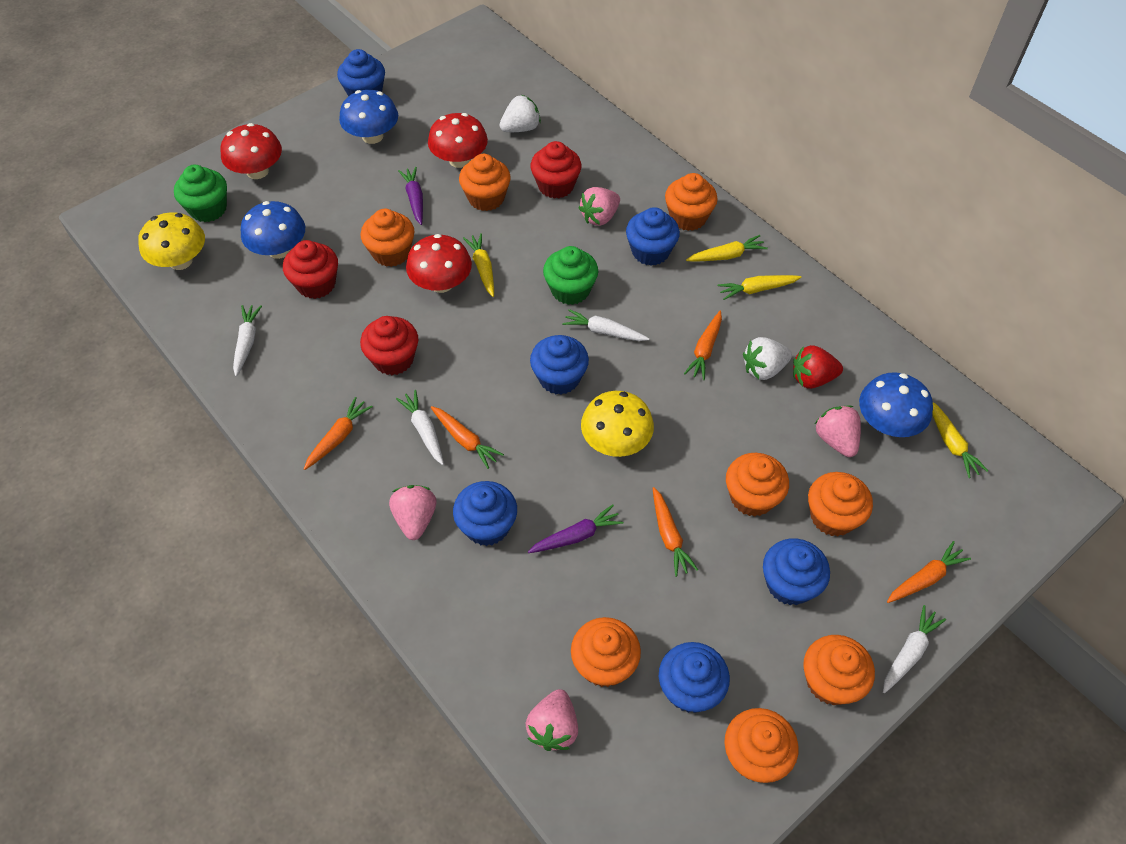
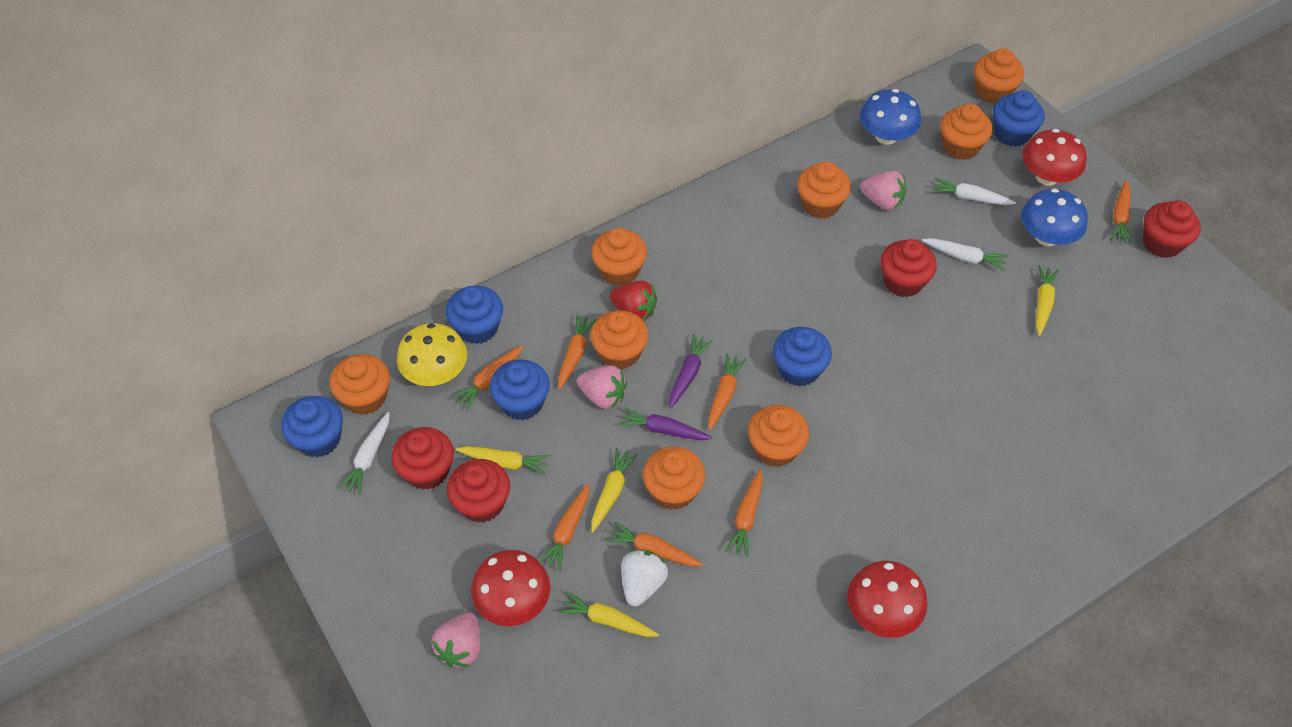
blue cupcake: 6 -> 5
blue mushroom: 3 -> 2
green cupcake: 2 -> 0
orange carrot: 5 -> 7
pink strawberry: 4 -> 3
red cupcake: 3 -> 4
white carrot: 4 -> 3
white strawberry: 2 -> 1
yellow mushroom: 2 -> 1

